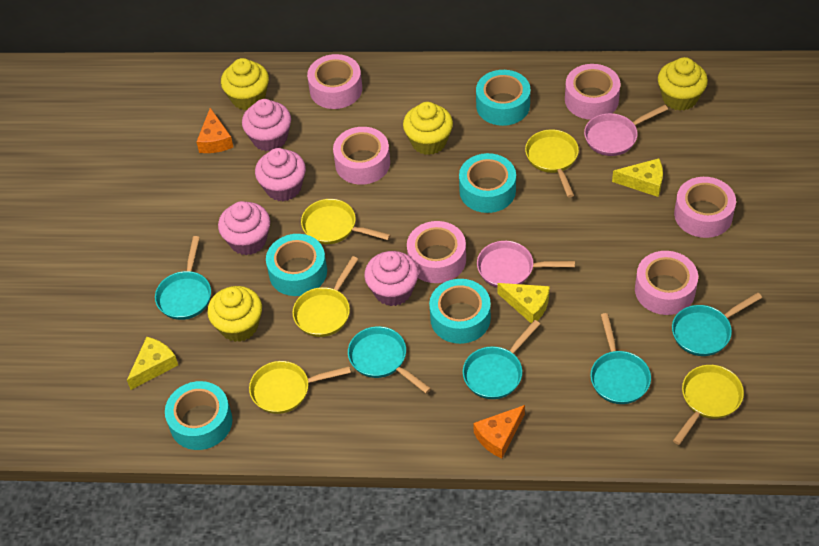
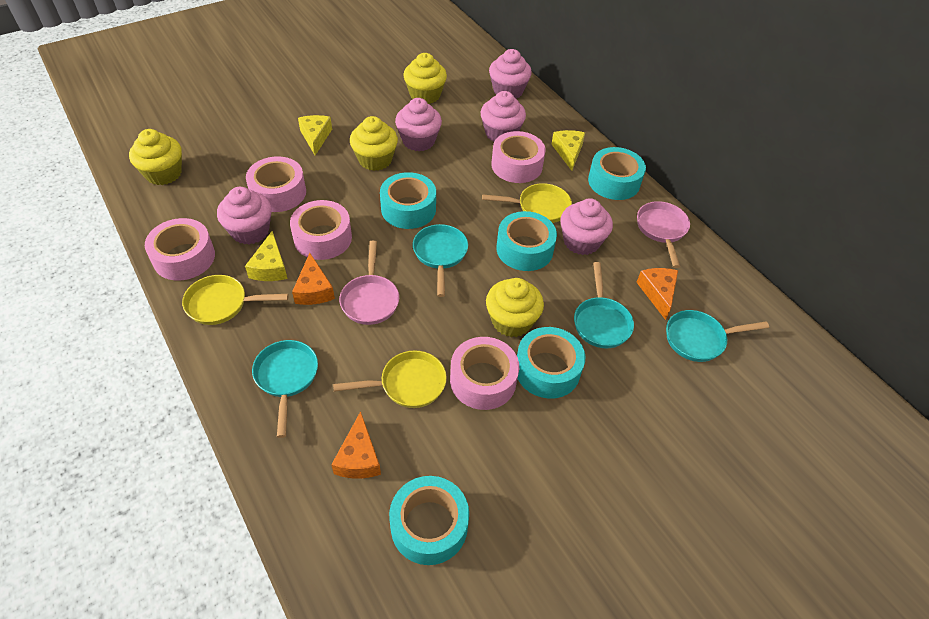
orange cheese: 2 -> 3
pink cupcake: 4 -> 5
pink tape: 6 -> 5
turquoise pan: 5 -> 4
yellow pan: 5 -> 3

